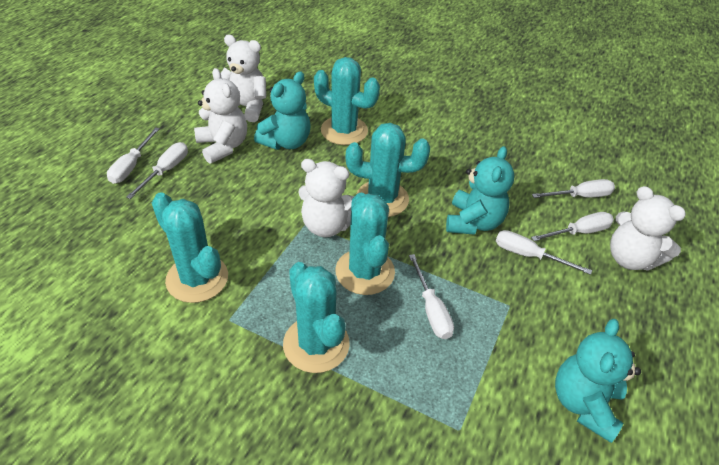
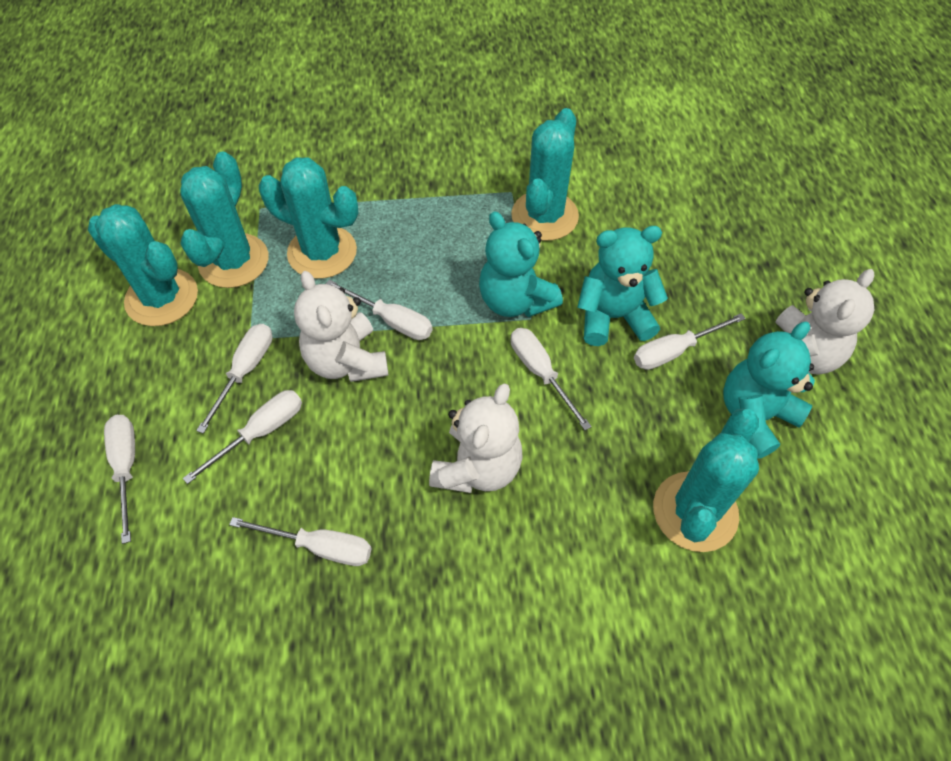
white screwdriver: 6 -> 7
white teddy bear: 4 -> 3

